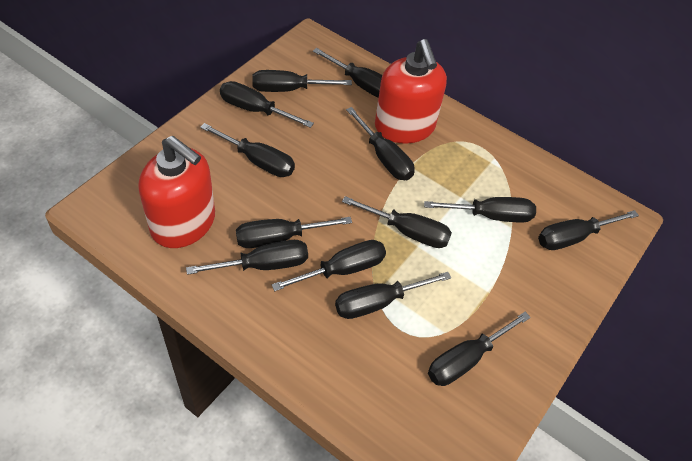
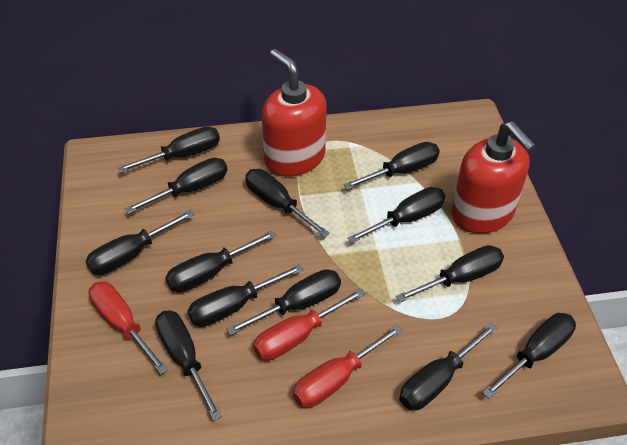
red screwdriver: 0 -> 3

